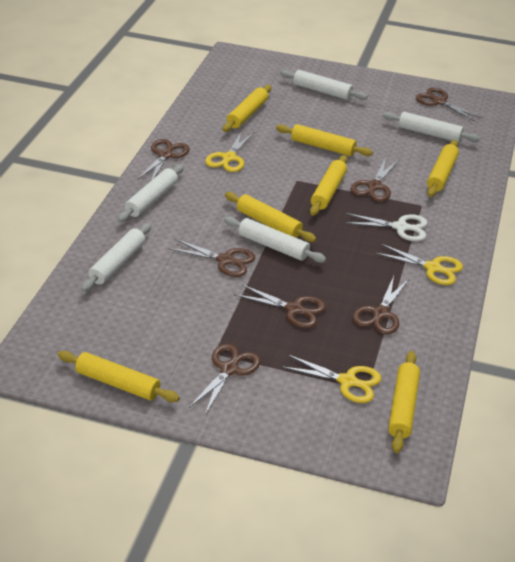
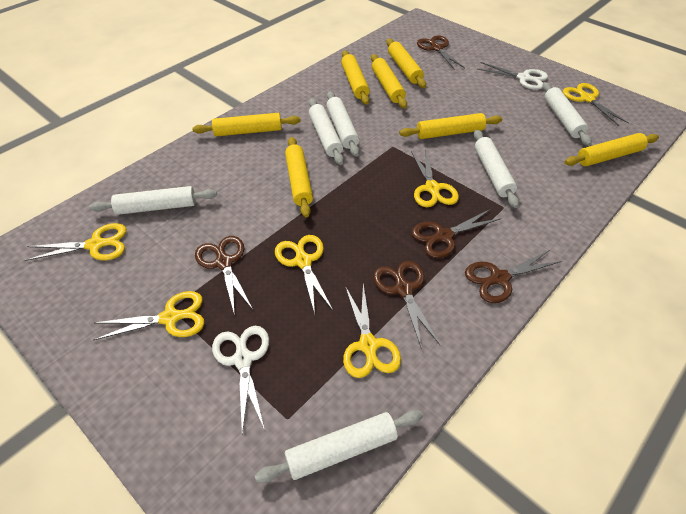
brown scissors: 7 -> 5
white rolling pin: 5 -> 6
white scissors: 1 -> 2
yellow scissors: 3 -> 6

